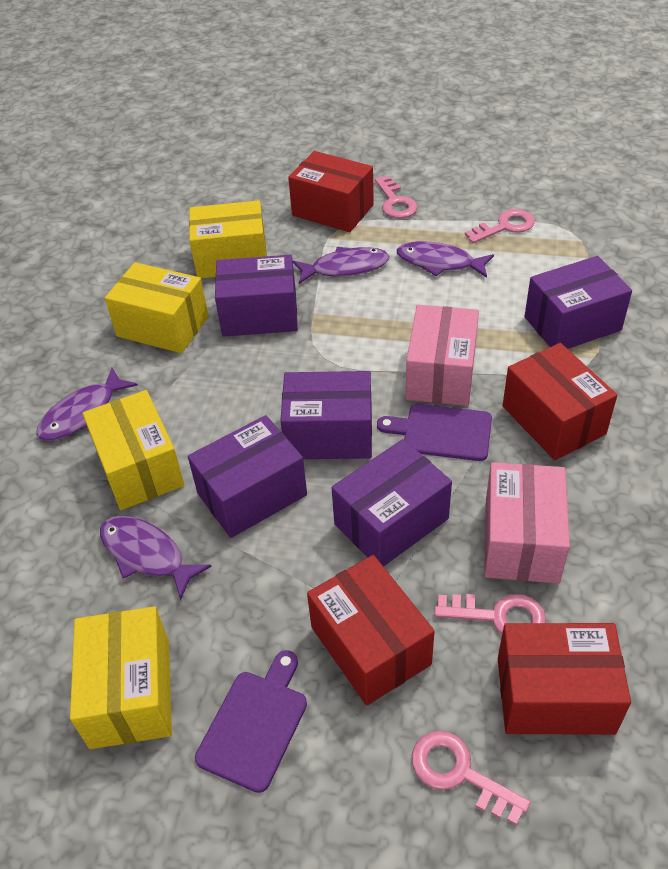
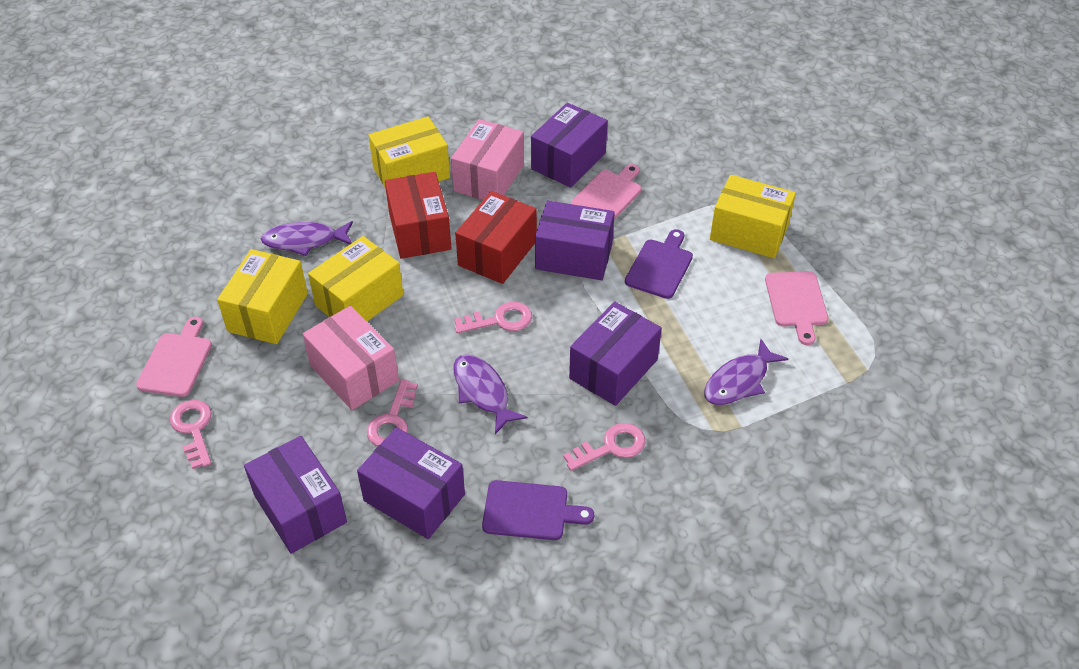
pink cutting board: 0 -> 3
purple fish: 4 -> 3
red box: 4 -> 2

